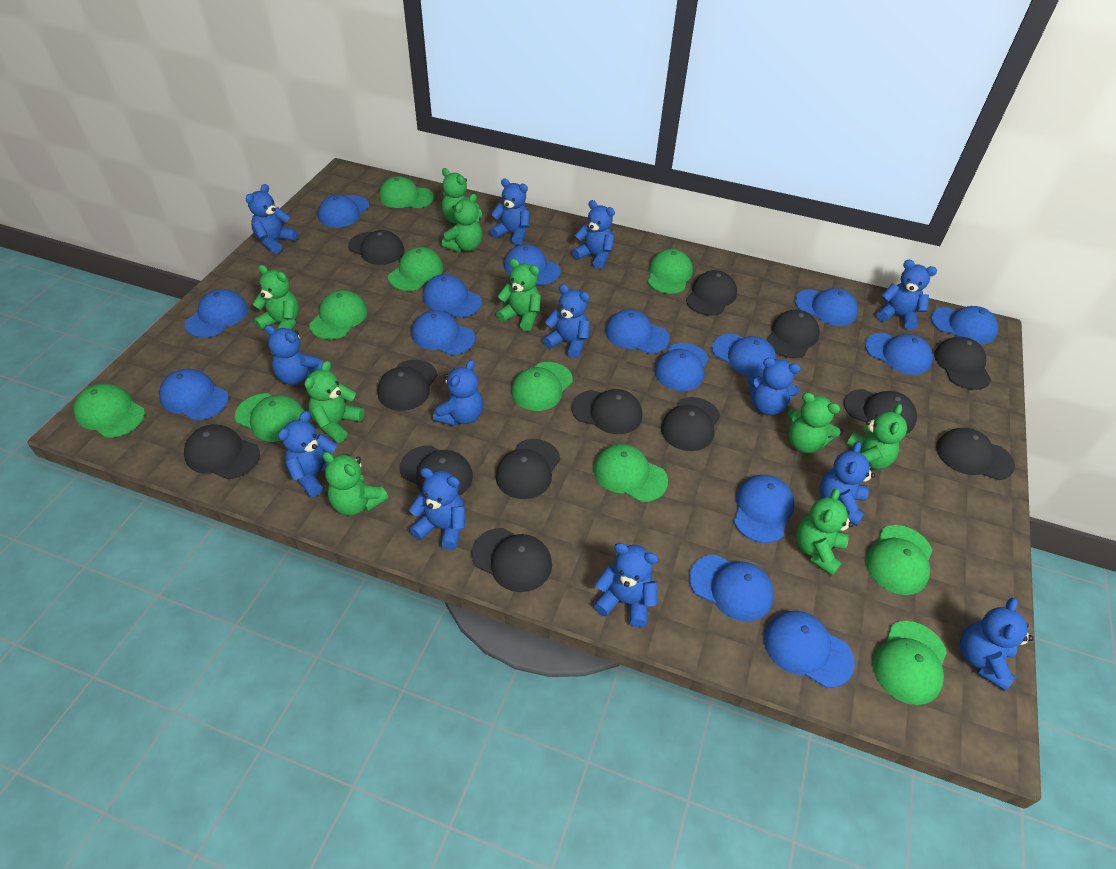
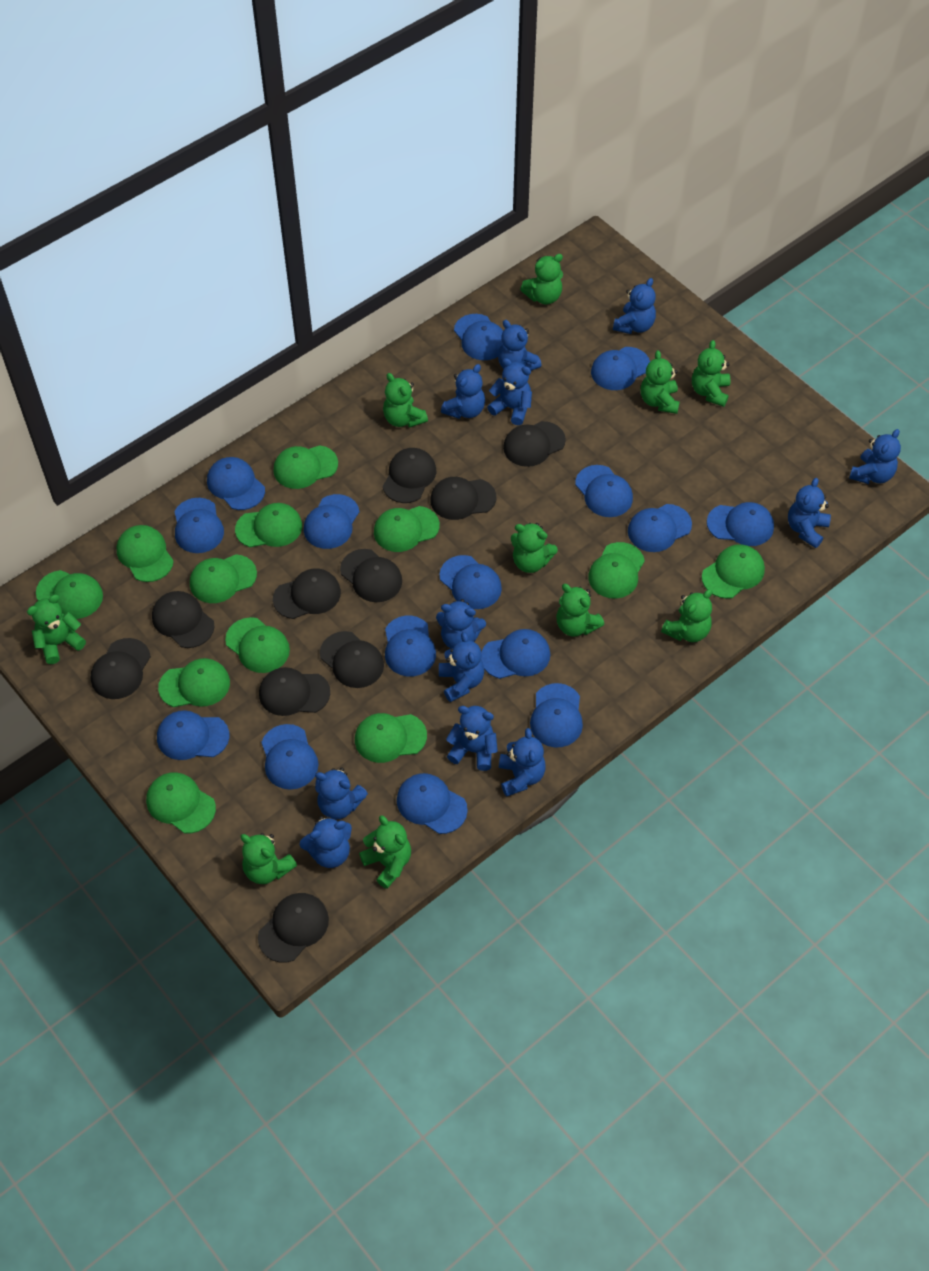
black cap: 13 -> 10
blue teddy bear: 13 -> 12
green cap: 10 -> 12
green teddy bear: 9 -> 10

